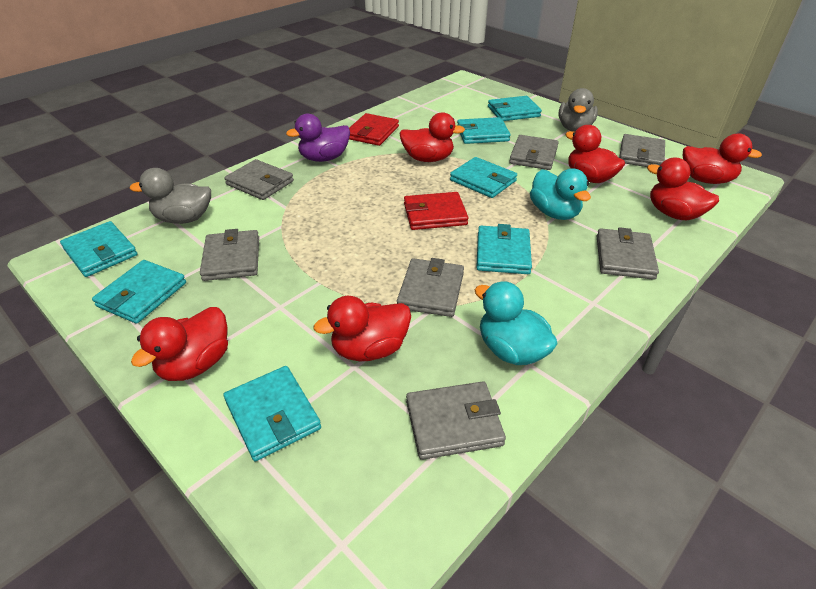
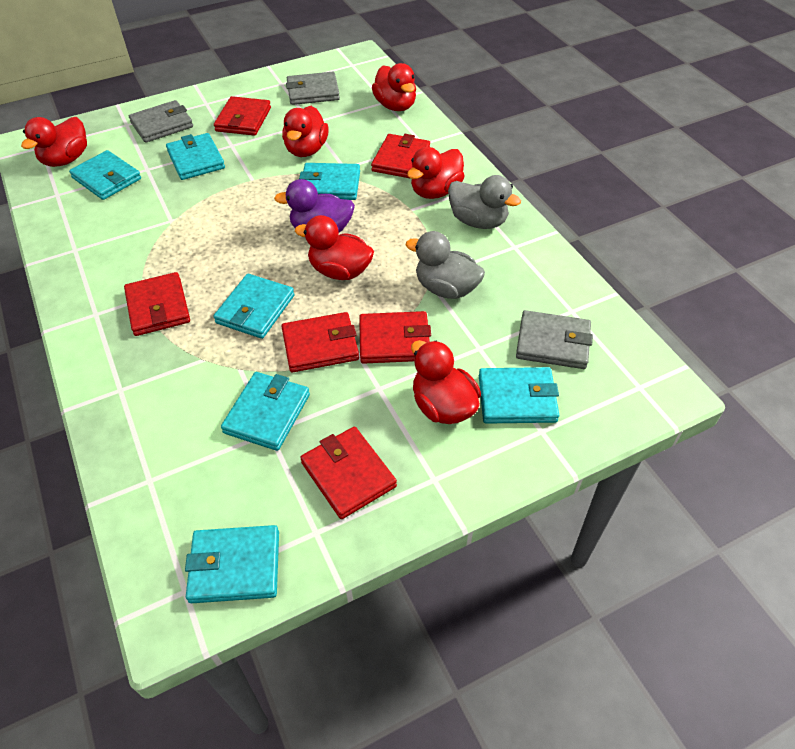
grey wallet: 7 -> 3
red wallet: 2 -> 6
turquoise duck: 2 -> 0

